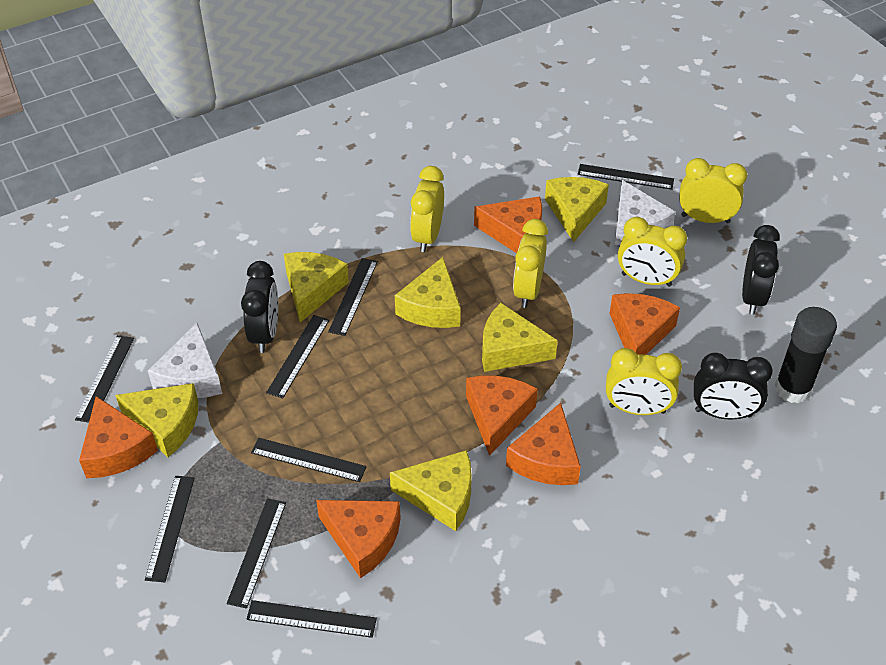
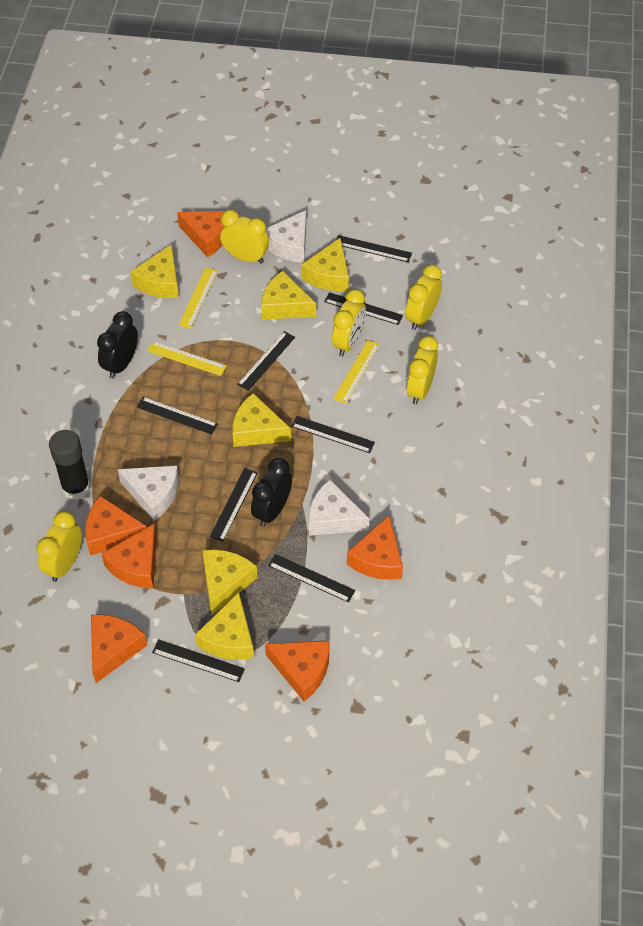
black clock: 3 -> 2
white cheese: 2 -> 3
yellow ruler: 0 -> 3

